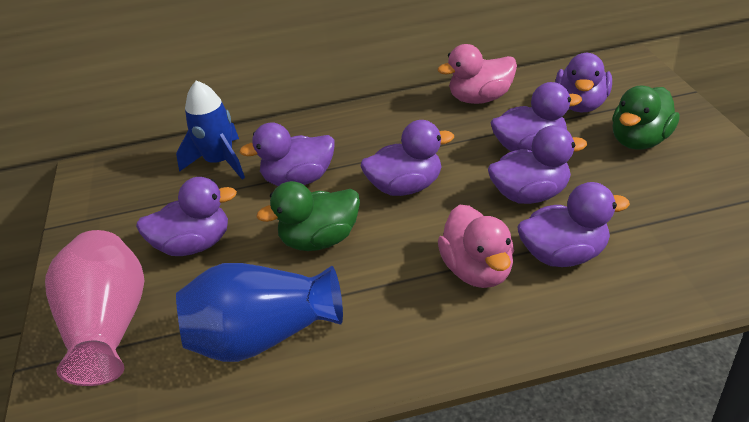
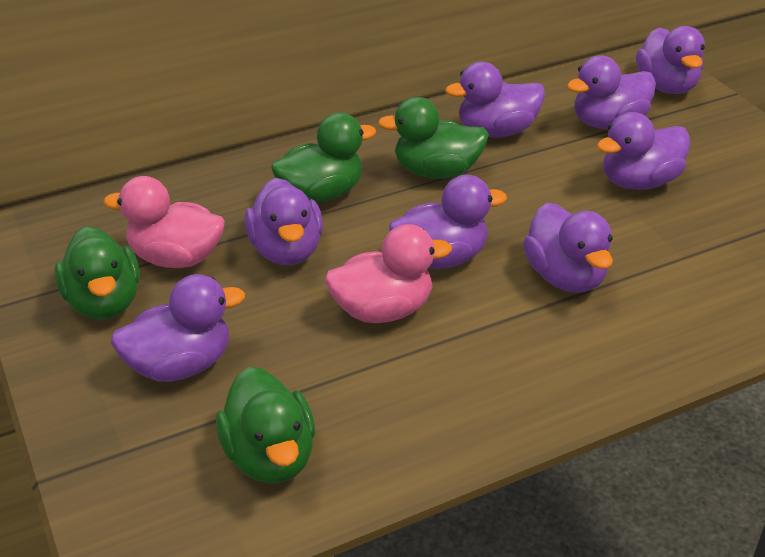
blue rocket: 1 -> 0
blue vase: 1 -> 0
green duck: 2 -> 4
pink vase: 1 -> 0
purple duck: 7 -> 8

